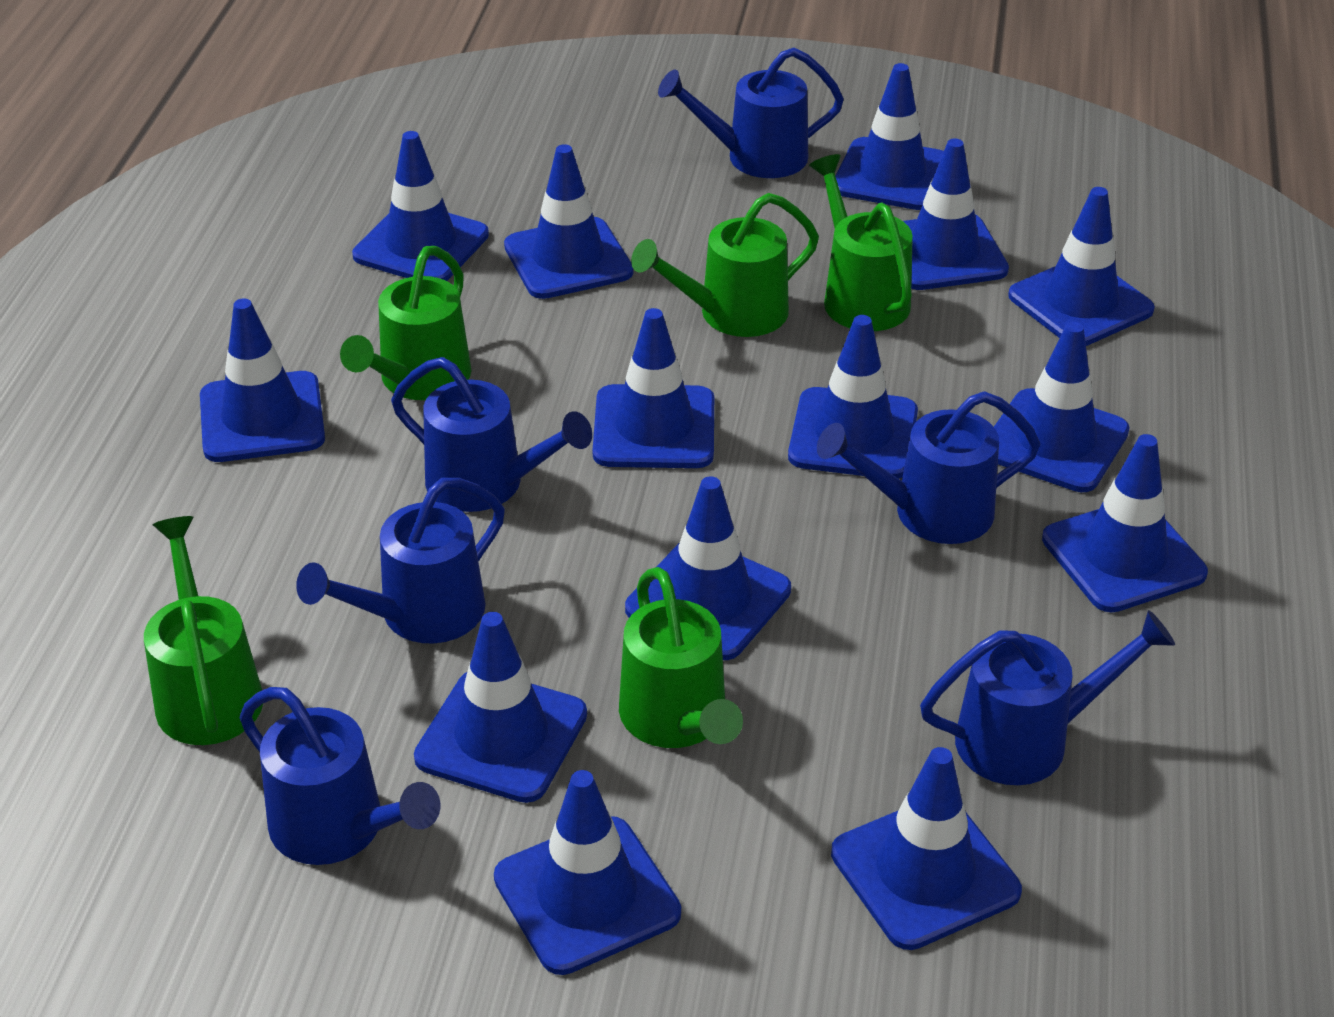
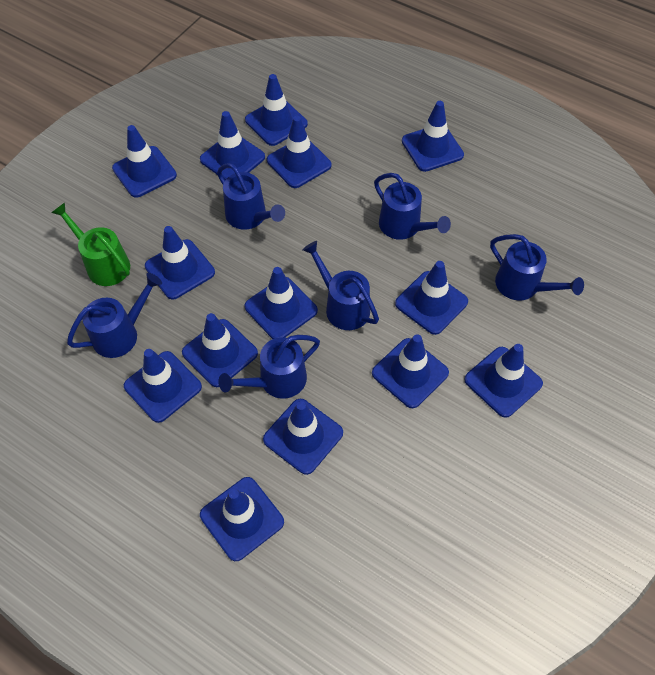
green watering can: 5 -> 1

